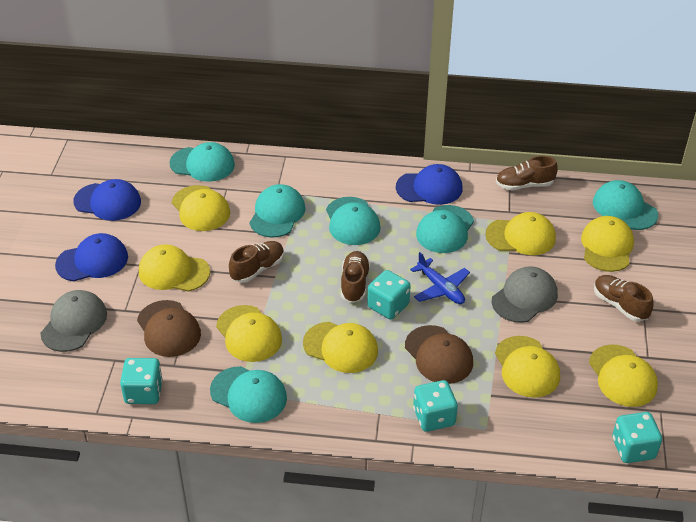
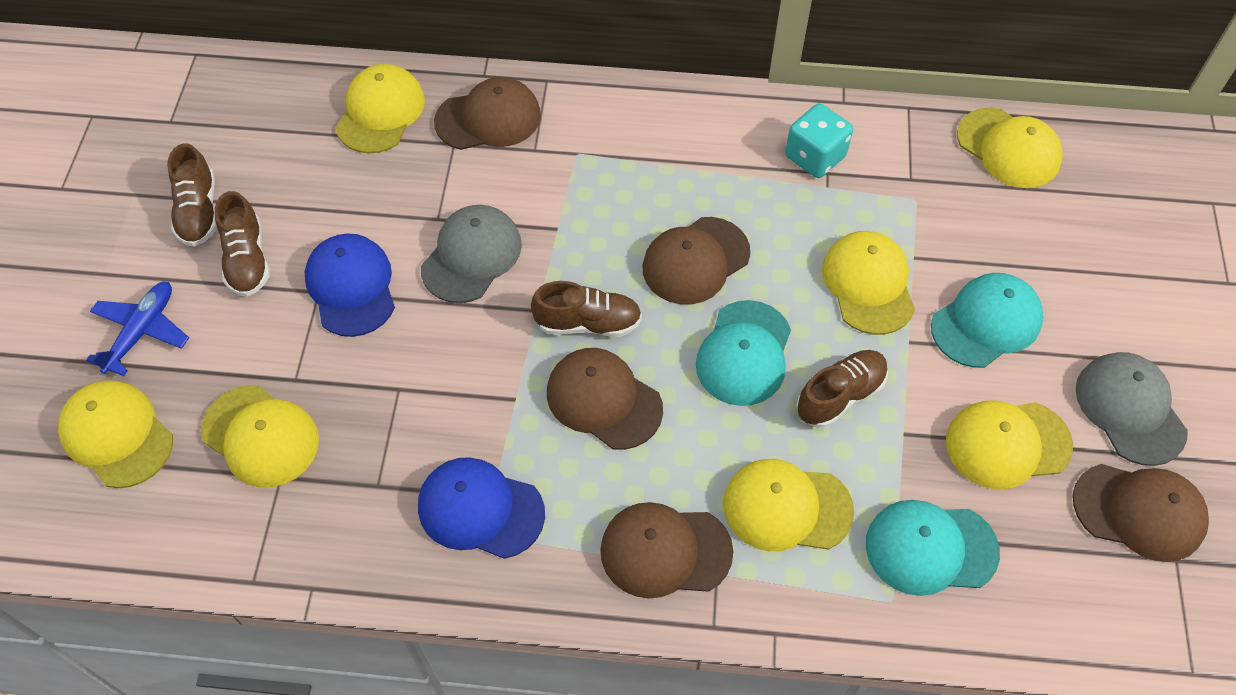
blue cap: 3 -> 2
brown cap: 2 -> 5
turquoise cap: 6 -> 3
turquoise dice: 4 -> 1
yellow cap: 8 -> 7

